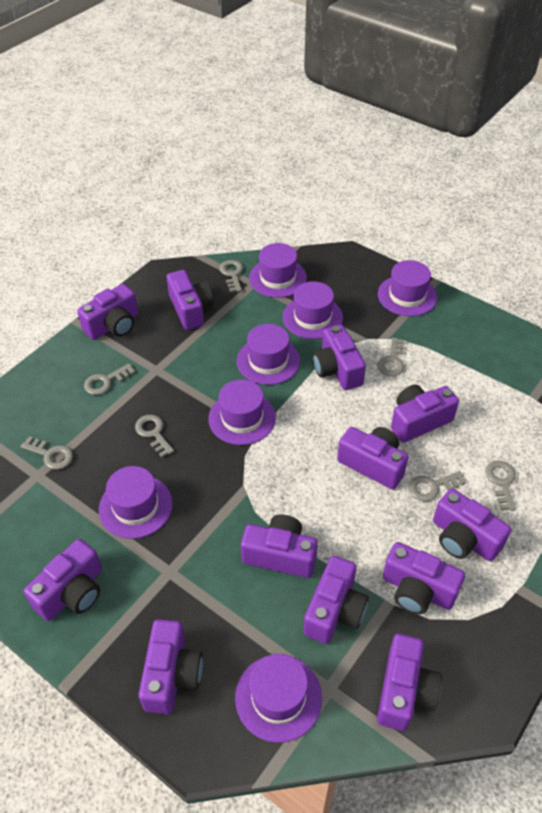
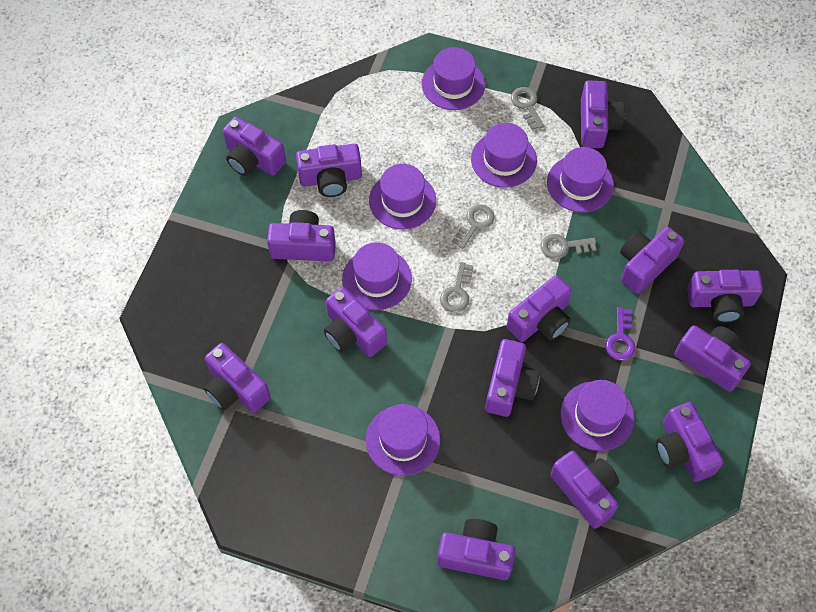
grey key: 7 -> 4
purple camera: 12 -> 14
purple key: 0 -> 1

